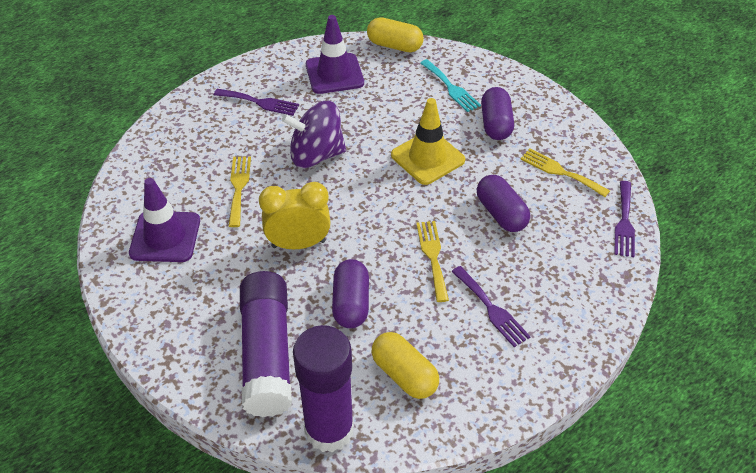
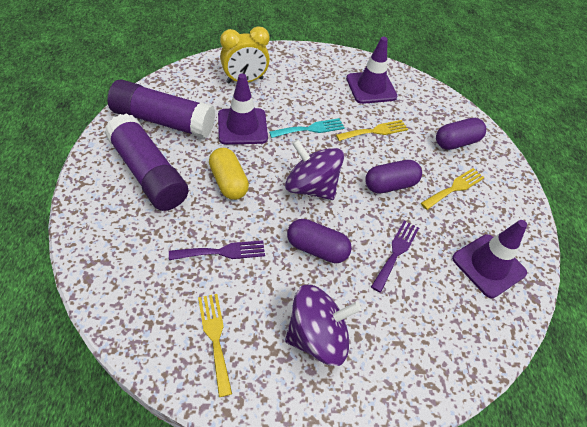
purple fork: 3 -> 2
purple spinning top: 1 -> 2
purple traffic cone: 2 -> 3
yellow capsule: 2 -> 1
yellow traffic cone: 1 -> 0

